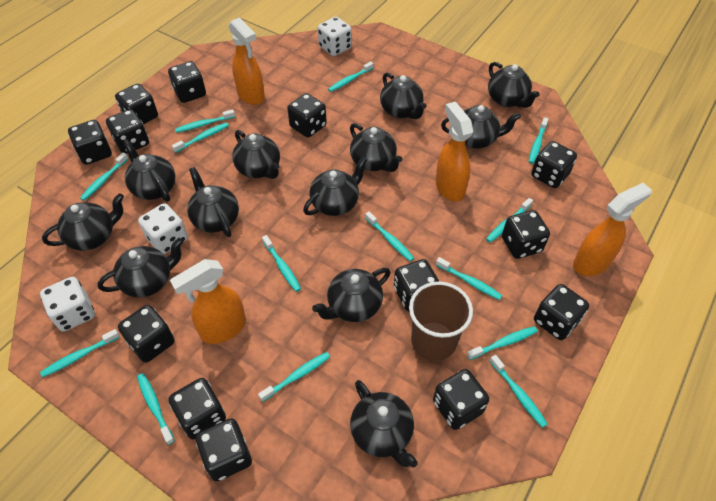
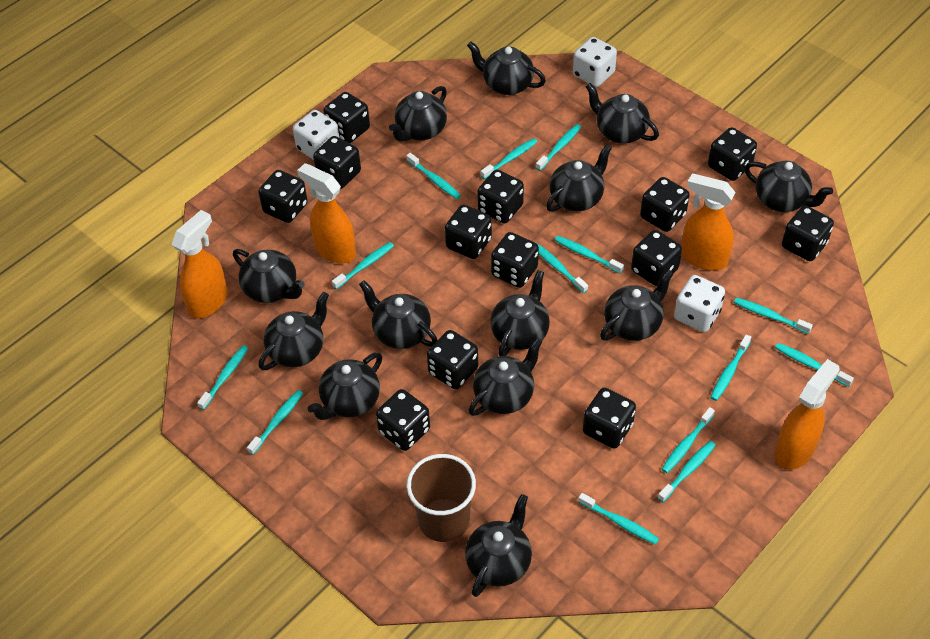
black teapot: 12 -> 13

